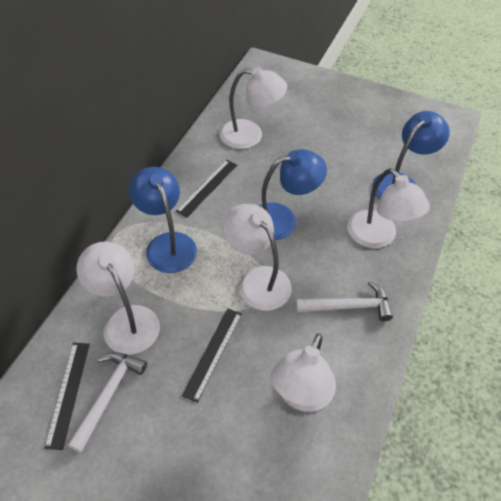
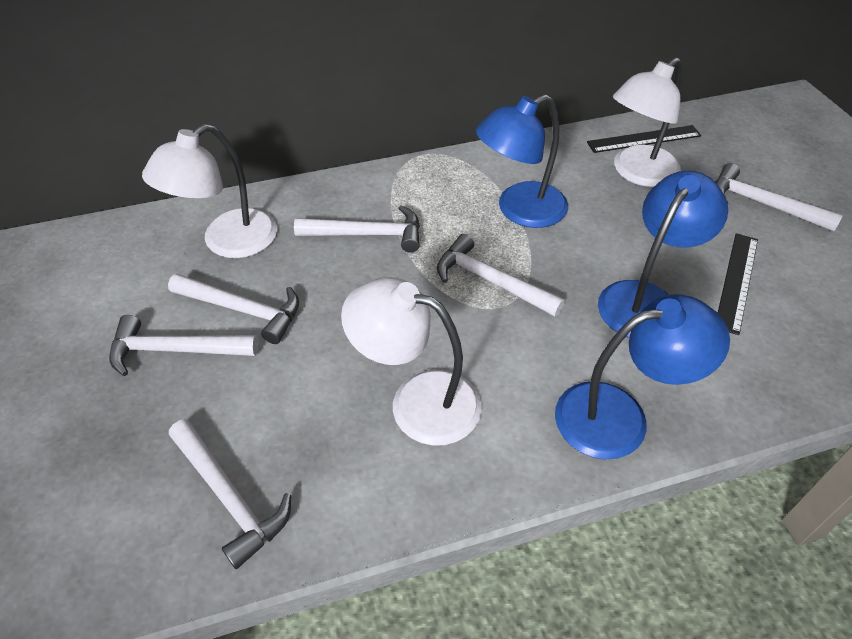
black ruler: 3 -> 2
white hammer: 2 -> 6
white lamp: 5 -> 3

